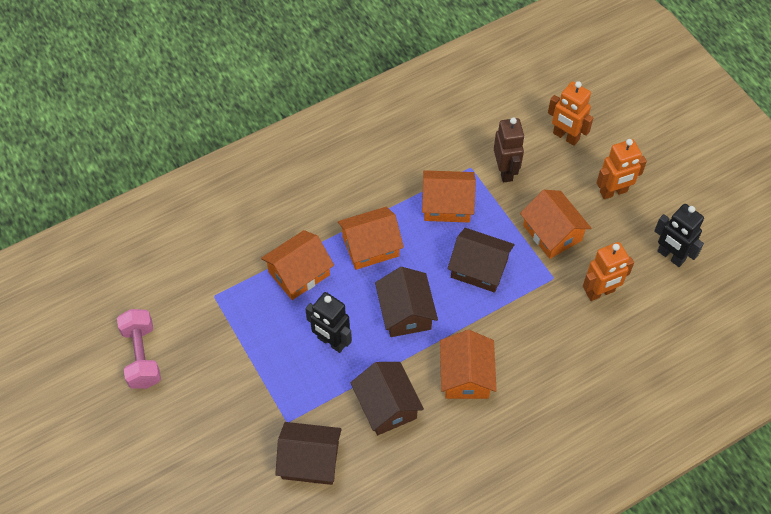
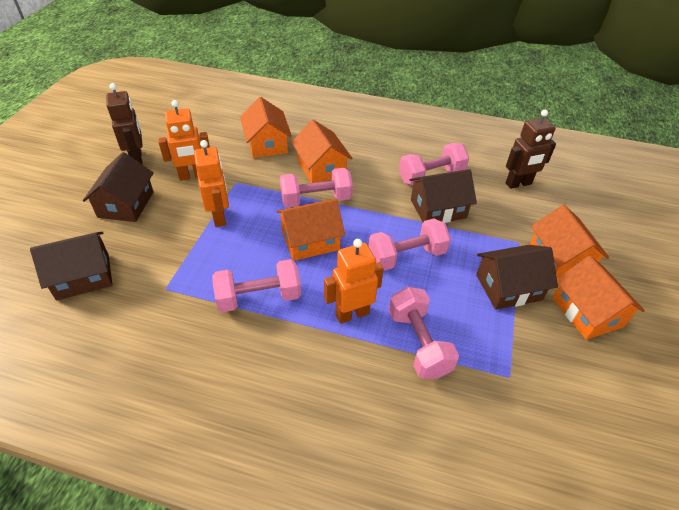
black robot: 2 -> 0
brown robot: 1 -> 2
pink dumbbell: 1 -> 5

